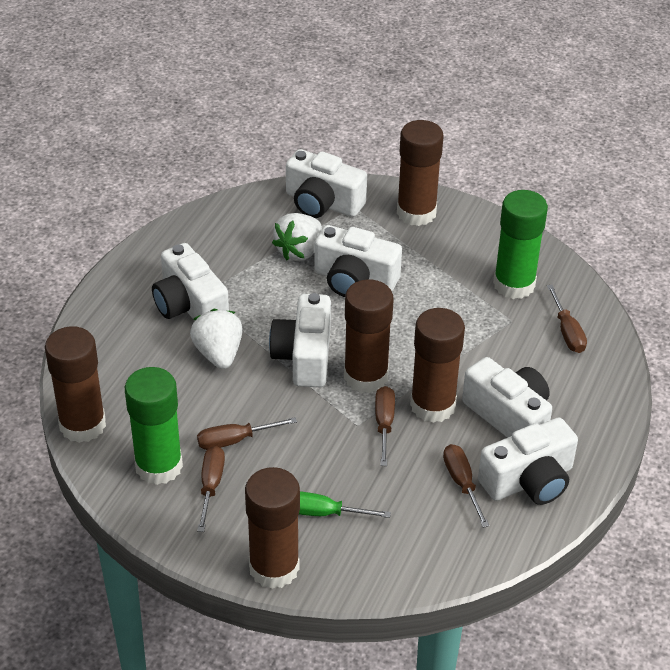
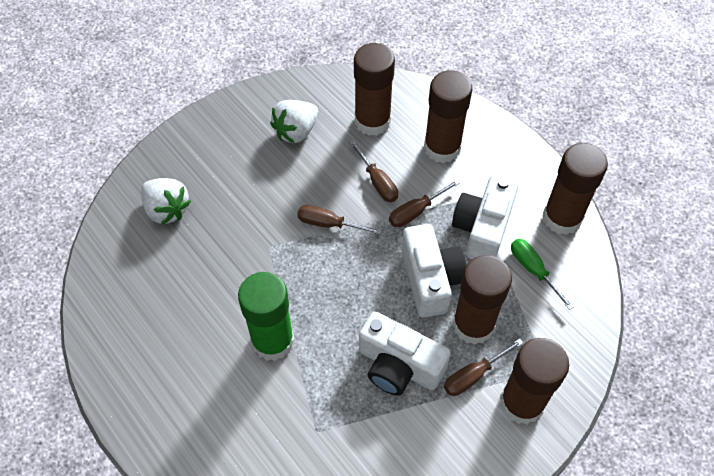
brown screwdriver: 5 -> 4
green glue stick: 2 -> 1
white camera: 6 -> 3

